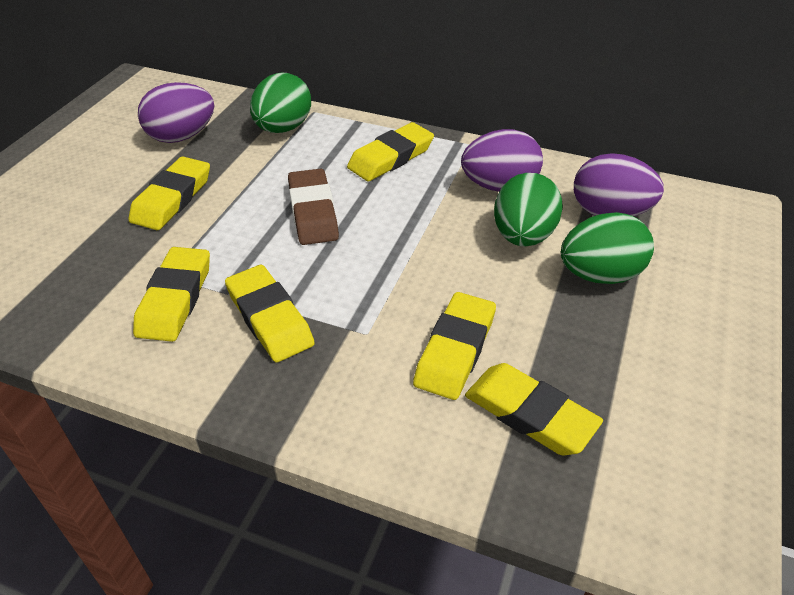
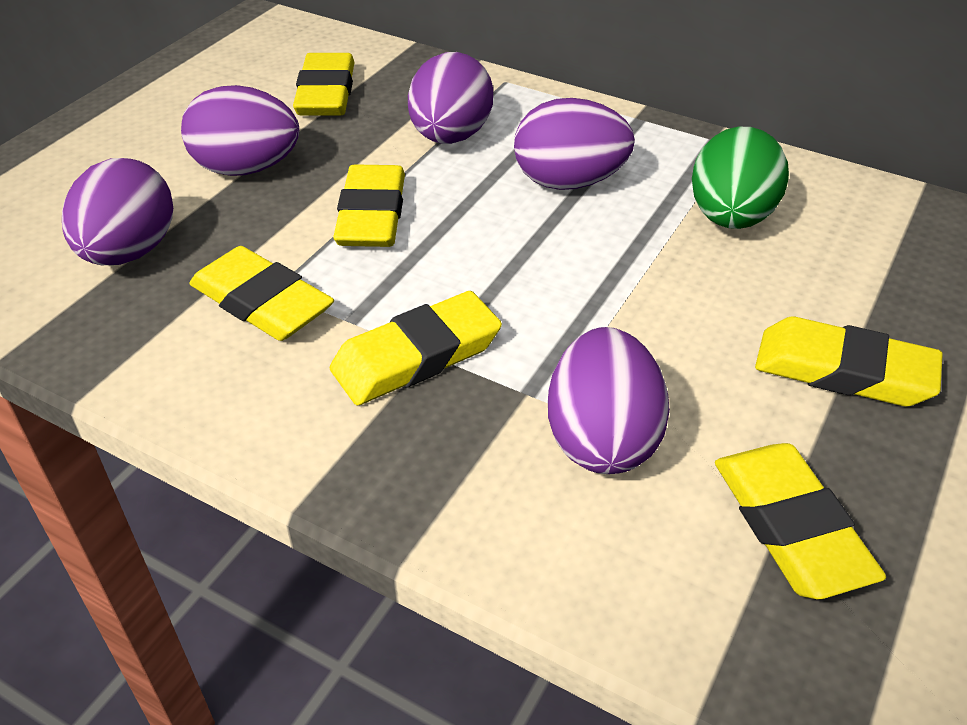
brown eraser: 1 -> 0
green egg: 3 -> 1
purple egg: 3 -> 5

